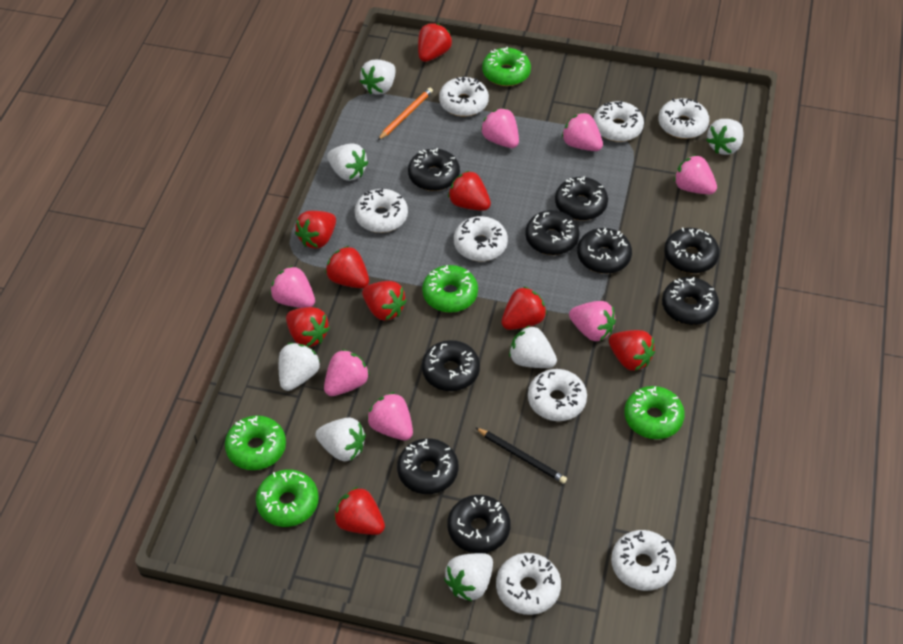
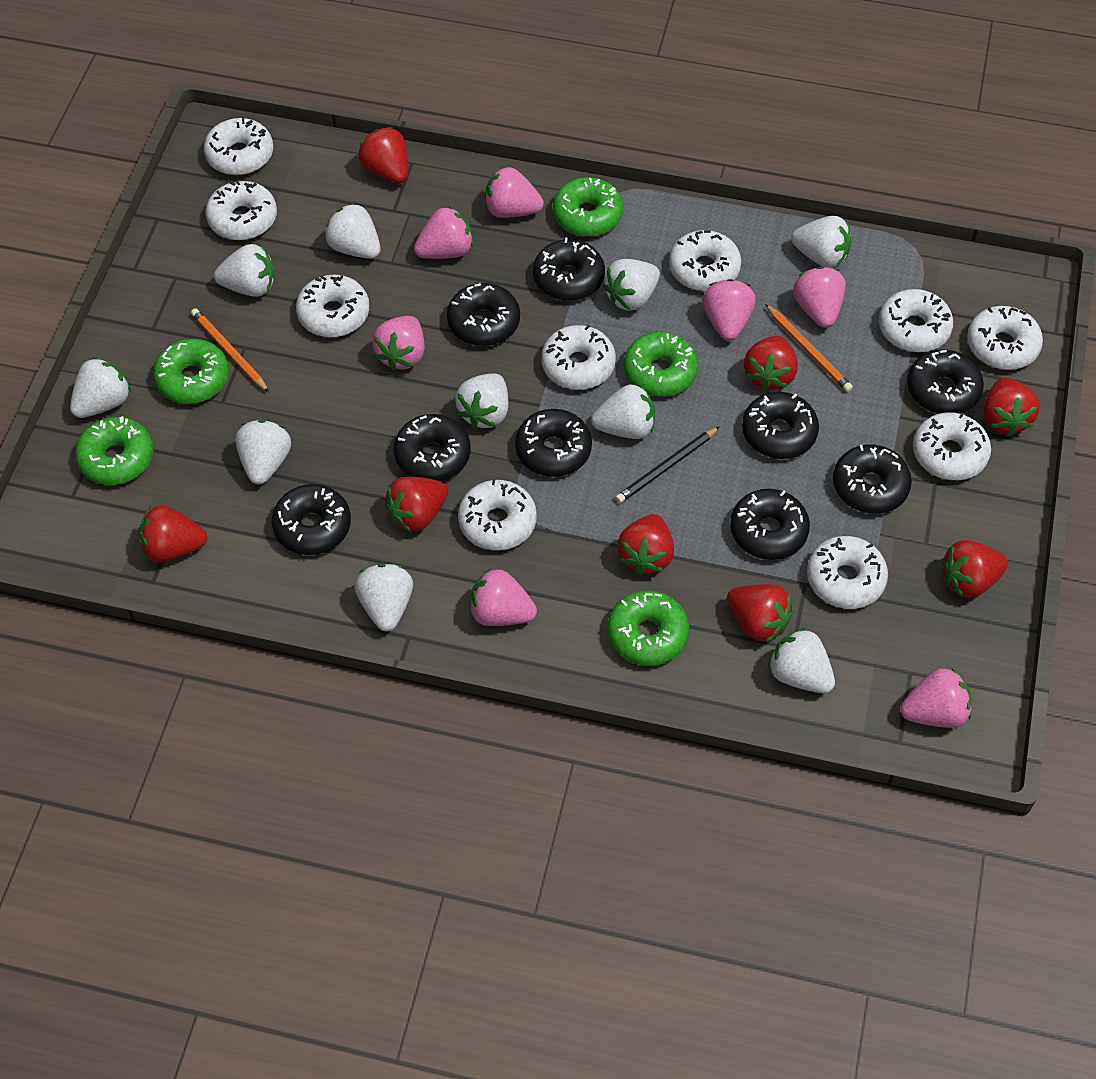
orange pencil: 1 -> 2
red strawberry: 9 -> 8
white donut: 8 -> 10
white strawberry: 7 -> 10

